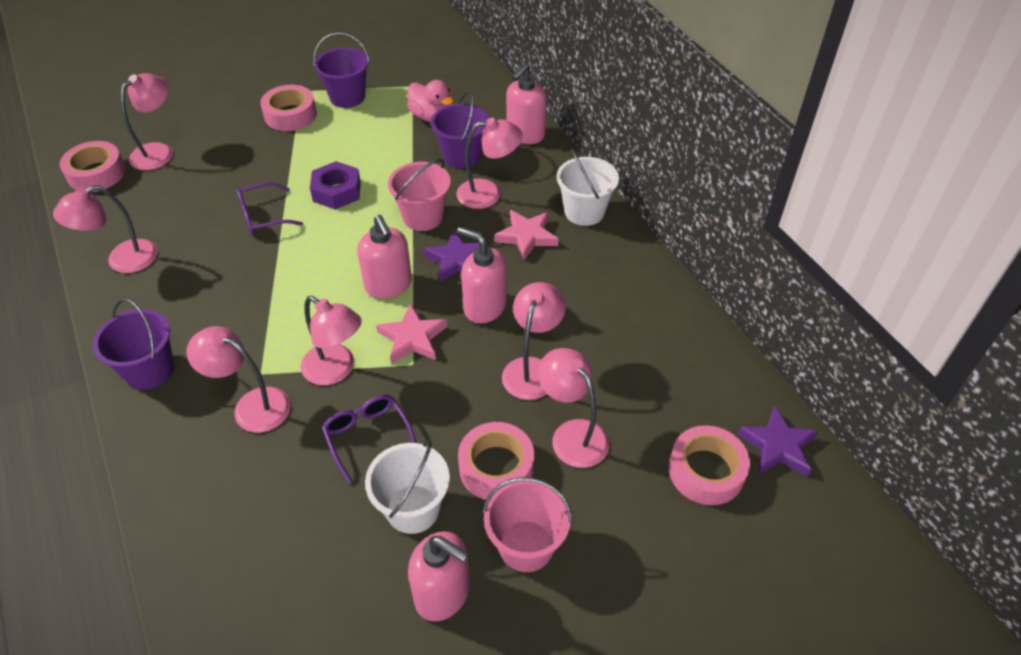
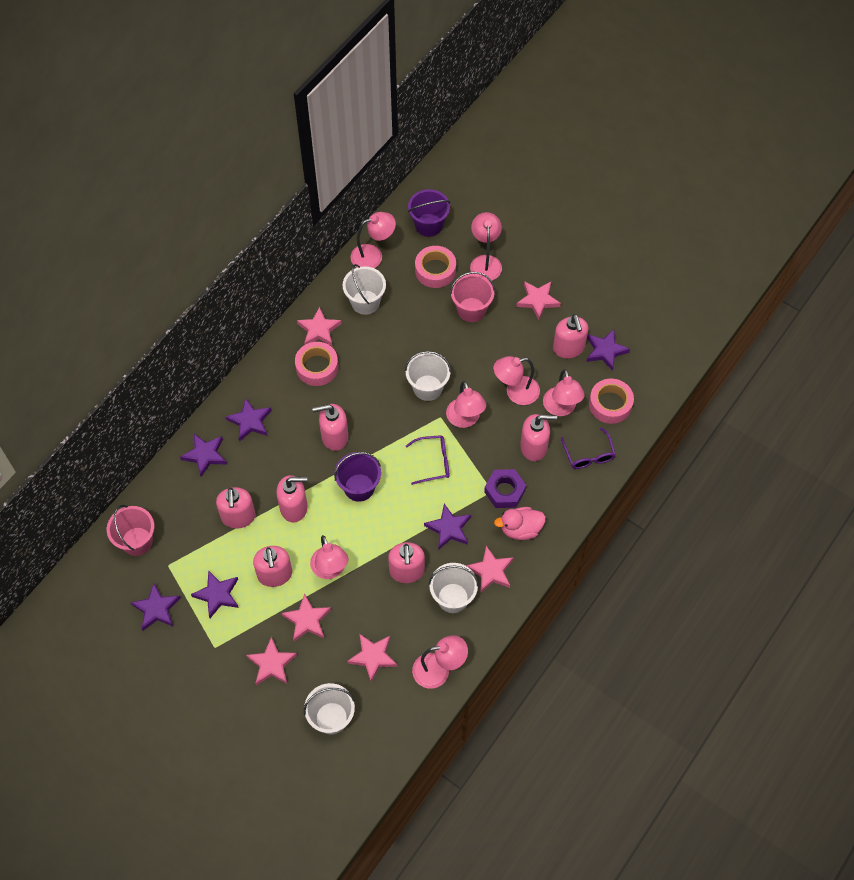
pink soap dispenser: 4 -> 7
pink star: 2 -> 6
pink tape: 4 -> 3
purple bucket: 3 -> 2
purple star: 2 -> 6
white bucket: 2 -> 4

